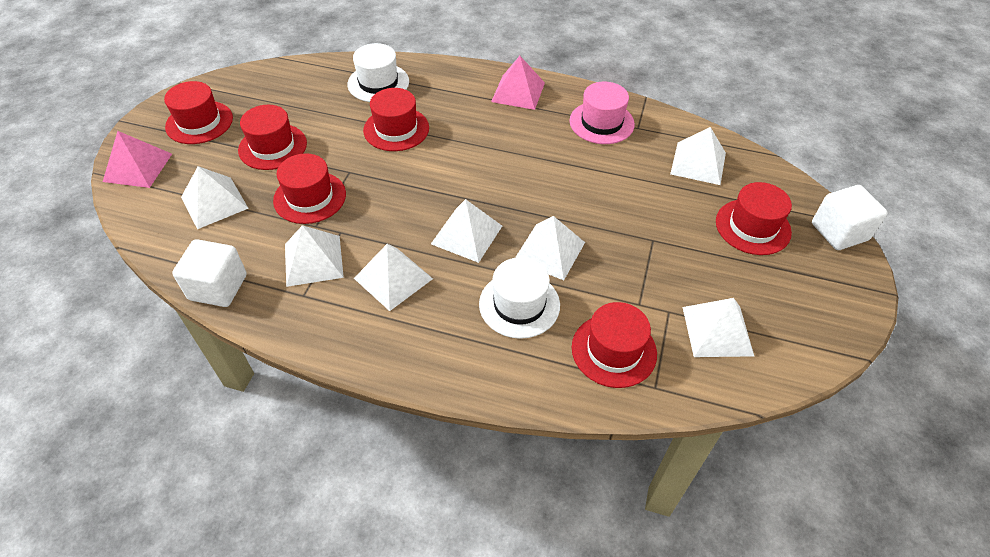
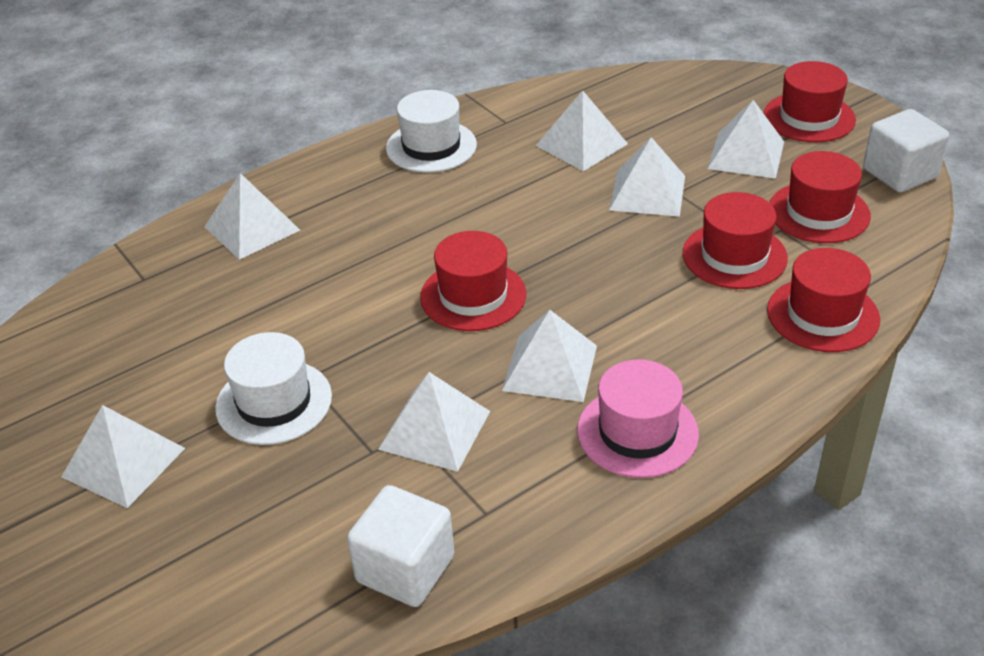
pink pyramid: 2 -> 0
red hat: 6 -> 5

